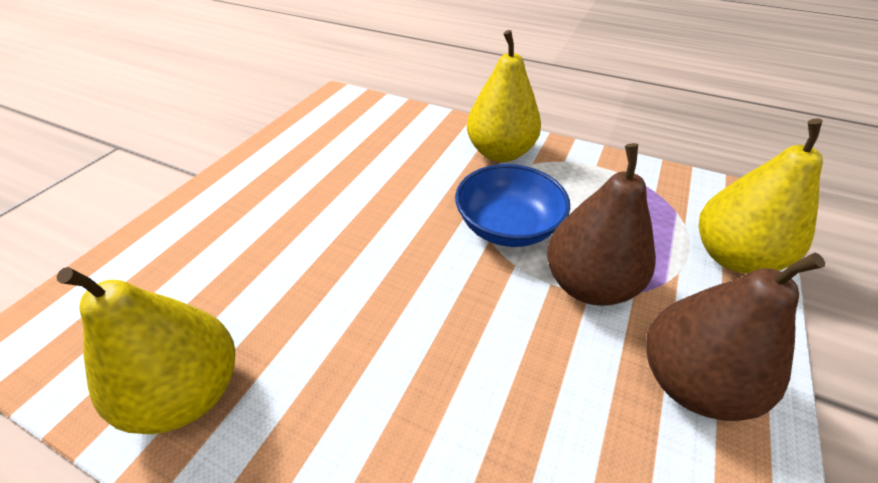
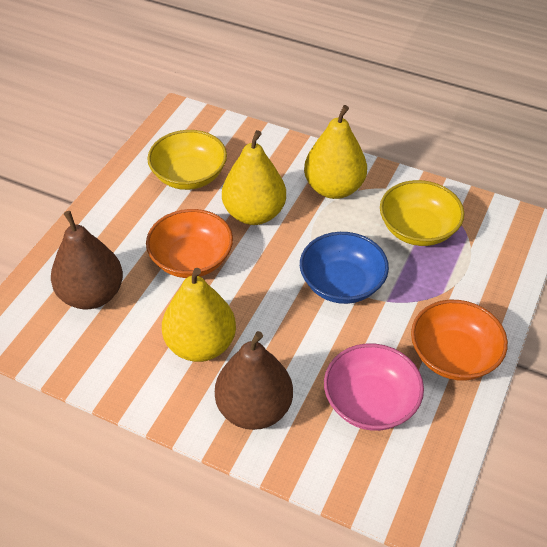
orange bowl: 0 -> 2
pink bowl: 0 -> 1
yellow bowl: 0 -> 2

